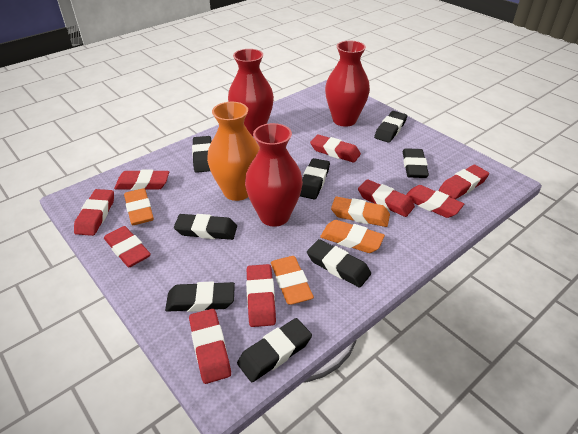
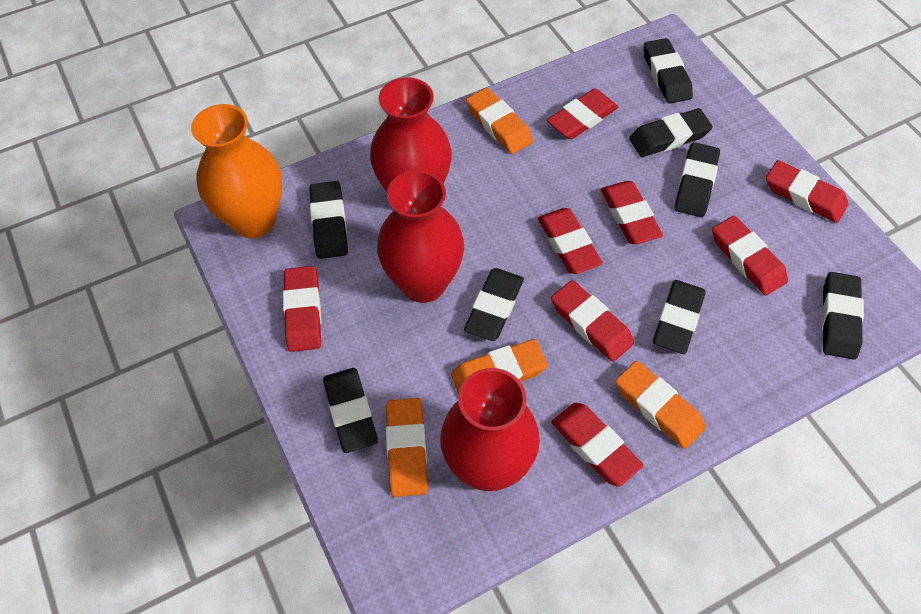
red eraser: 9 -> 8

